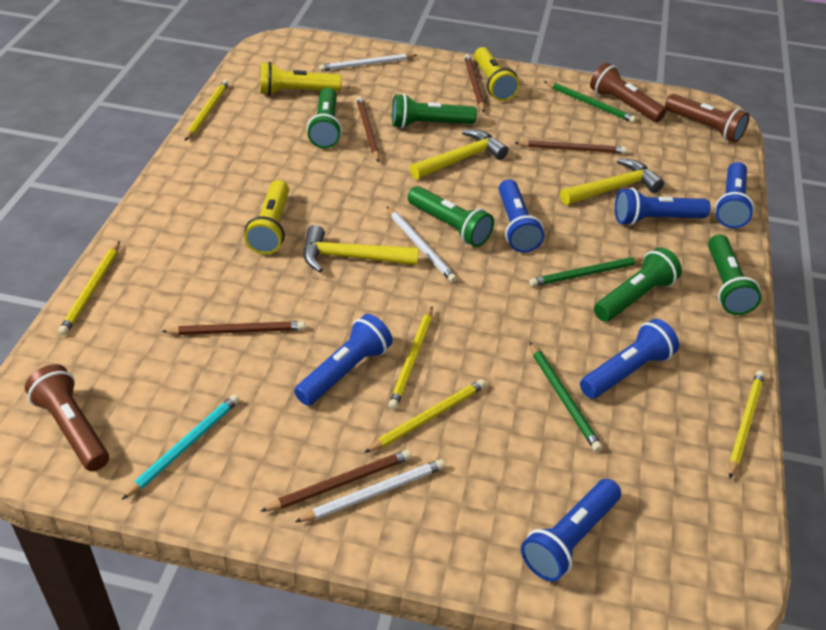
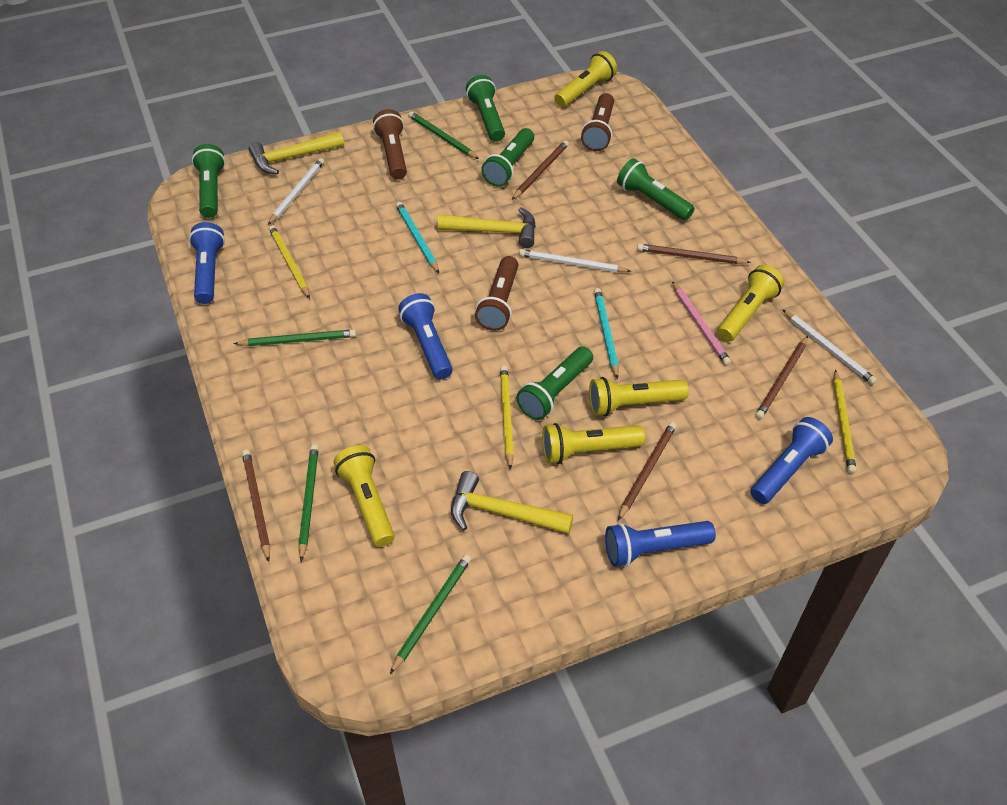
blue flashlight: 6 -> 4
green pencil: 3 -> 4
pink pencil: 0 -> 1
turquoise pencil: 1 -> 2
yellow flashlight: 3 -> 5
yellow pencil: 5 -> 3

